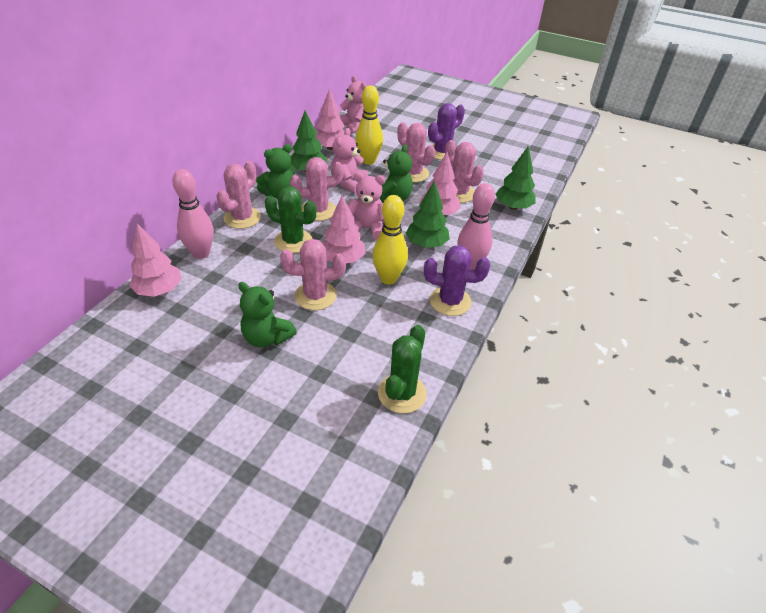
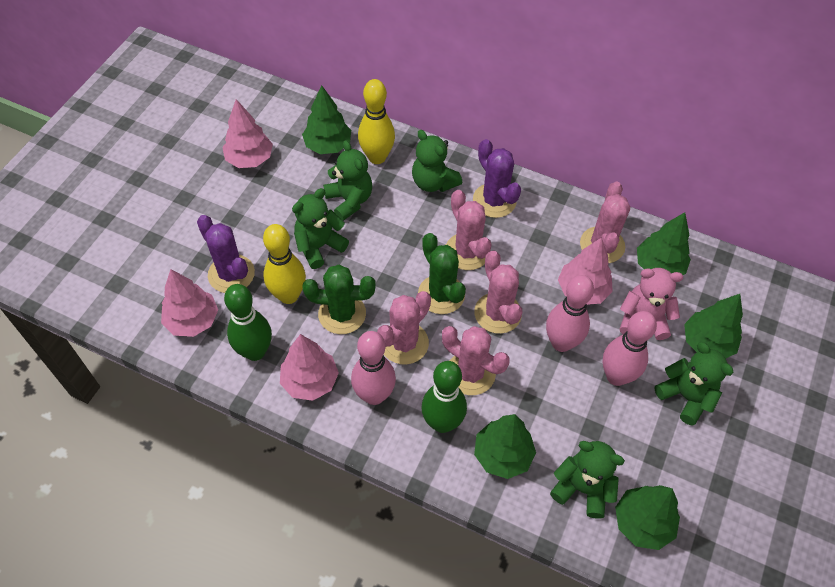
green bowling pin: 0 -> 2
green teddy bear: 3 -> 5
green tree: 3 -> 5
pink bowling pin: 2 -> 3
pink teddy bear: 3 -> 1

